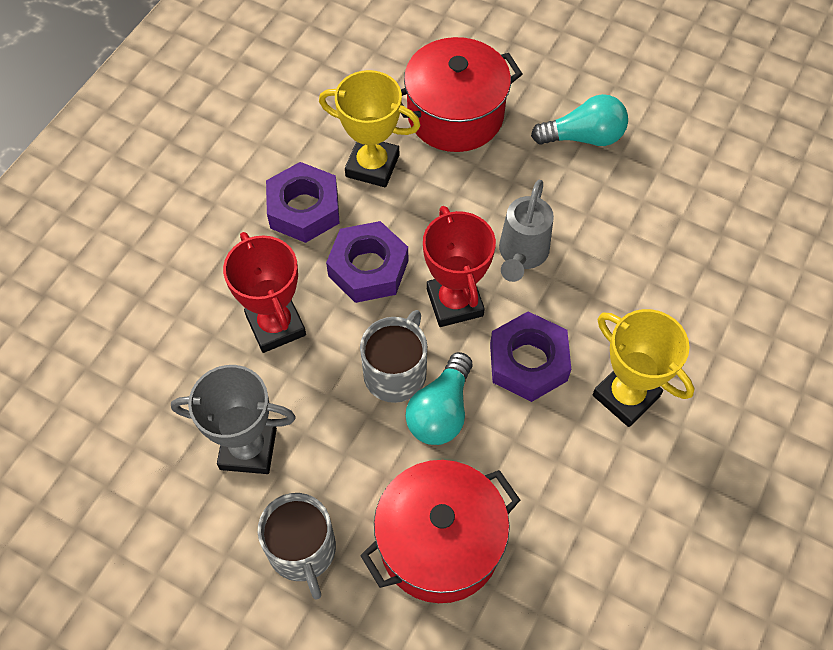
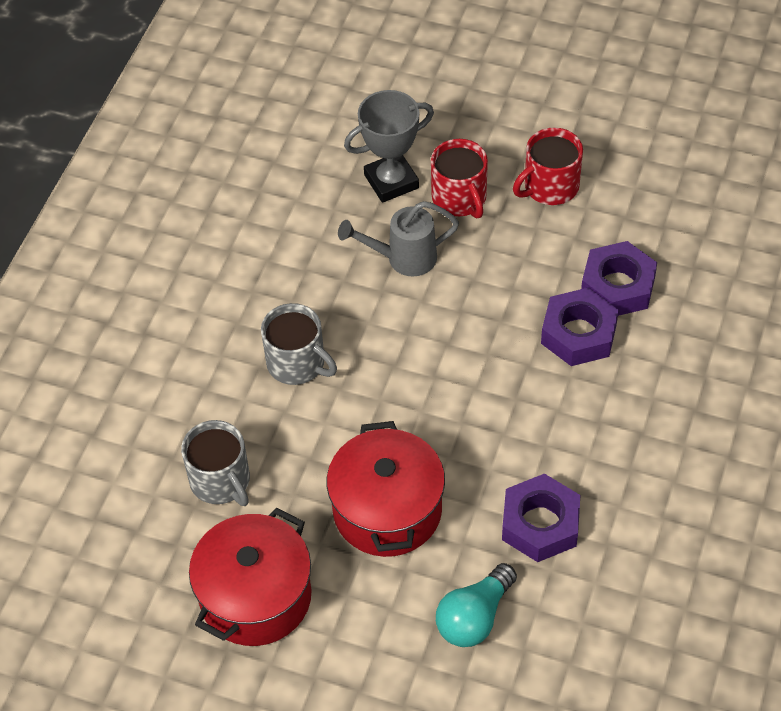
red mug: 0 -> 2
red trophy: 2 -> 0
turquoise light bulb: 2 -> 1
yellow trophy: 2 -> 0

